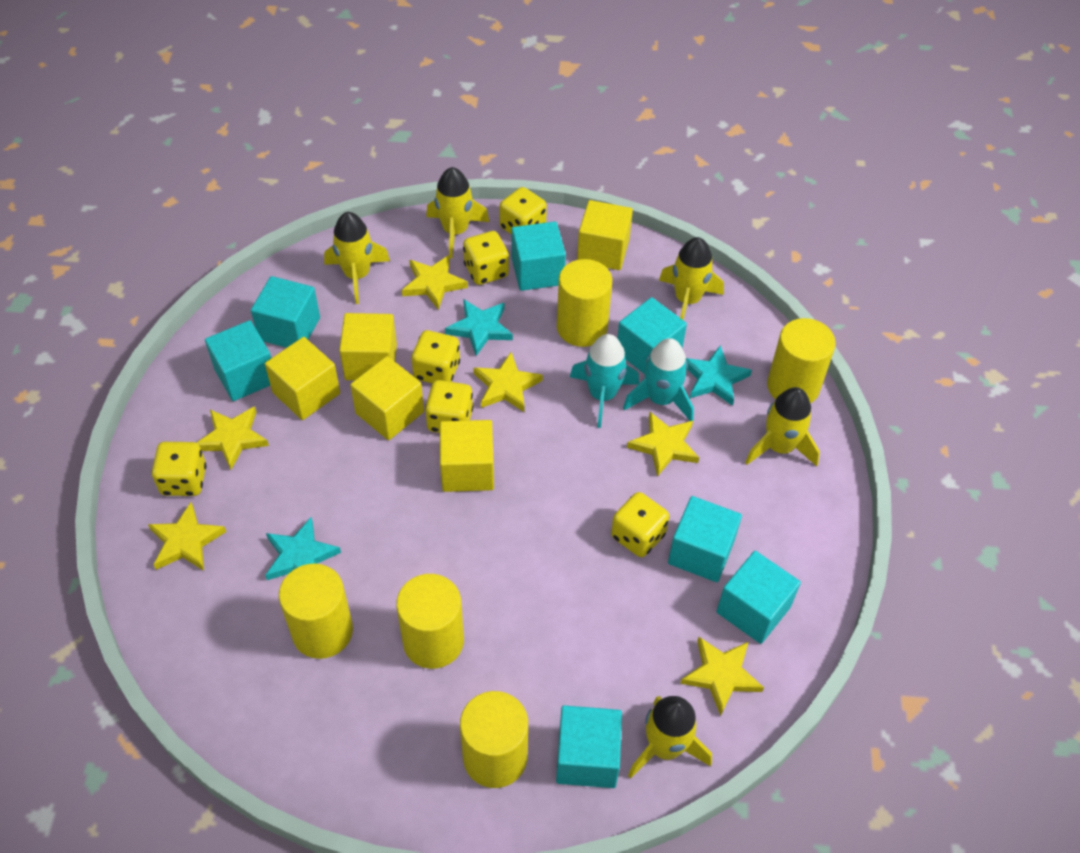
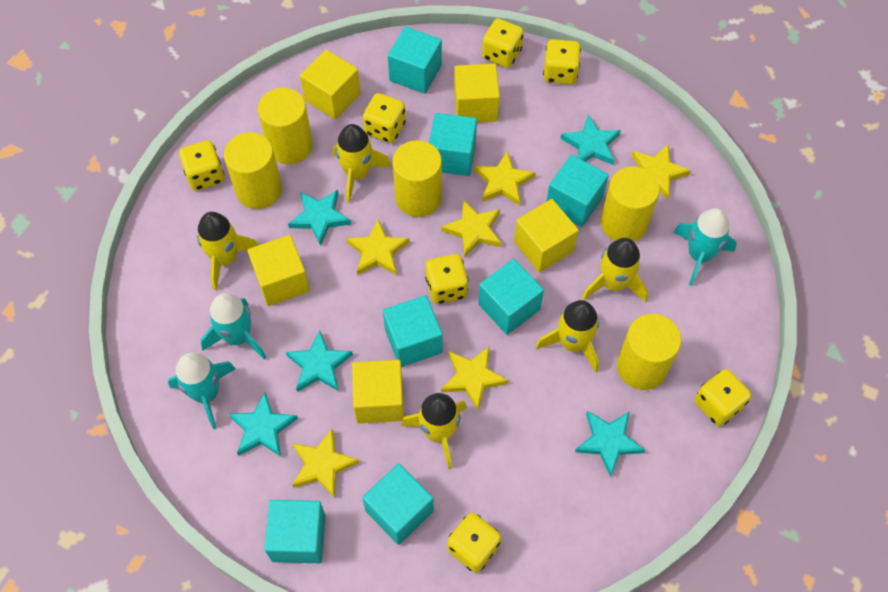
turquoise rocket: 2 -> 3
turquoise star: 3 -> 5
yellow dice: 6 -> 7

